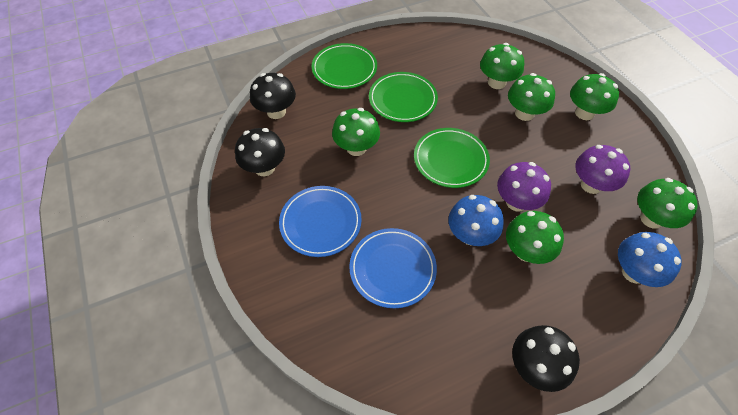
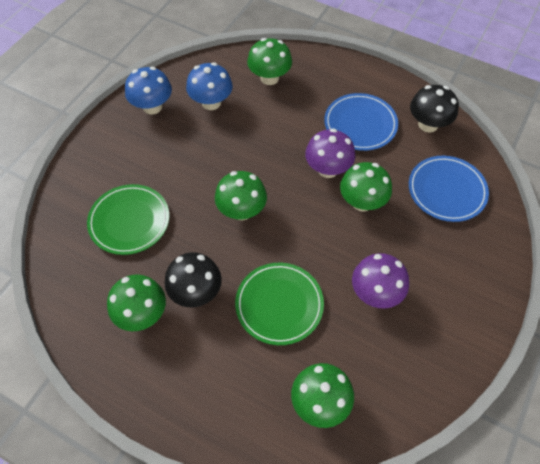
black mushroom: 3 -> 2
green mushroom: 6 -> 5
green plate: 3 -> 2

